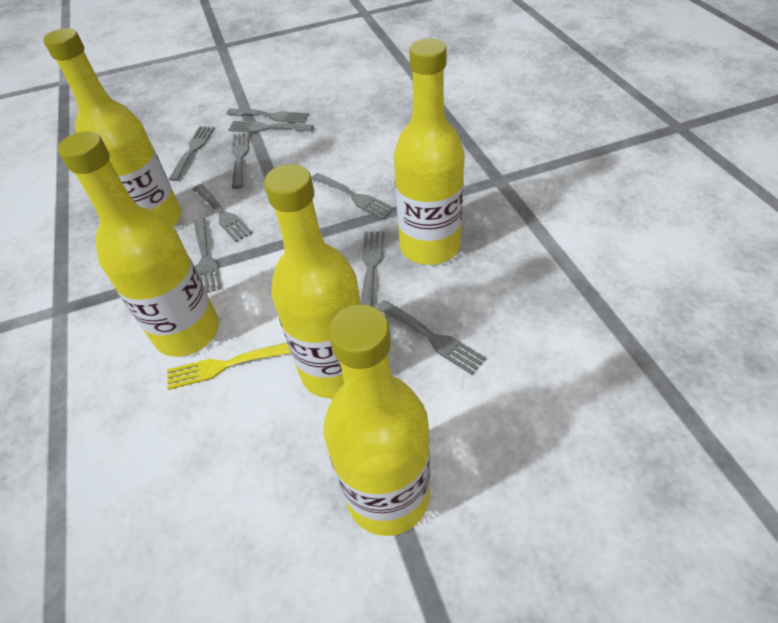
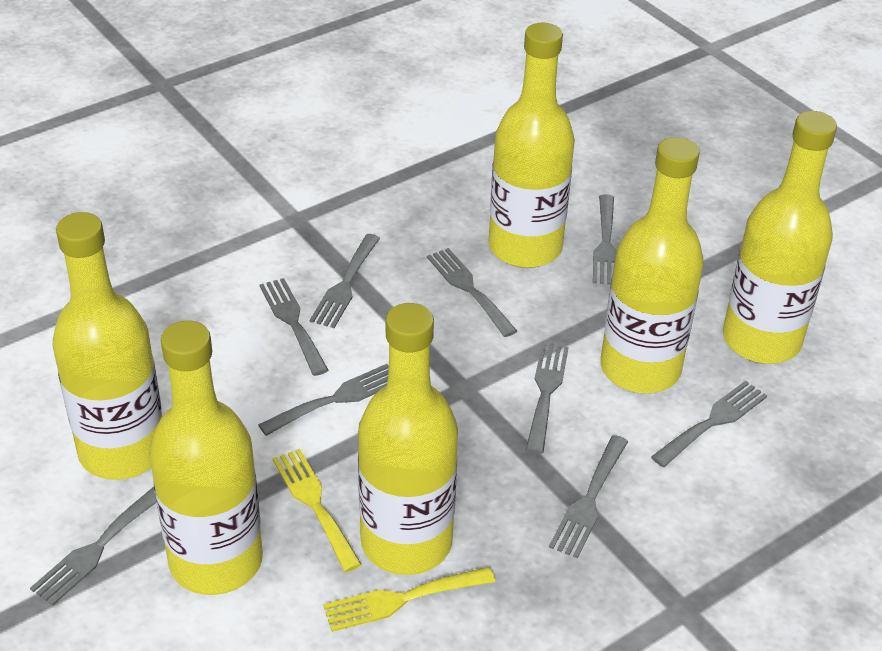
yellow bottle: 5 -> 6
yellow fork: 1 -> 2

